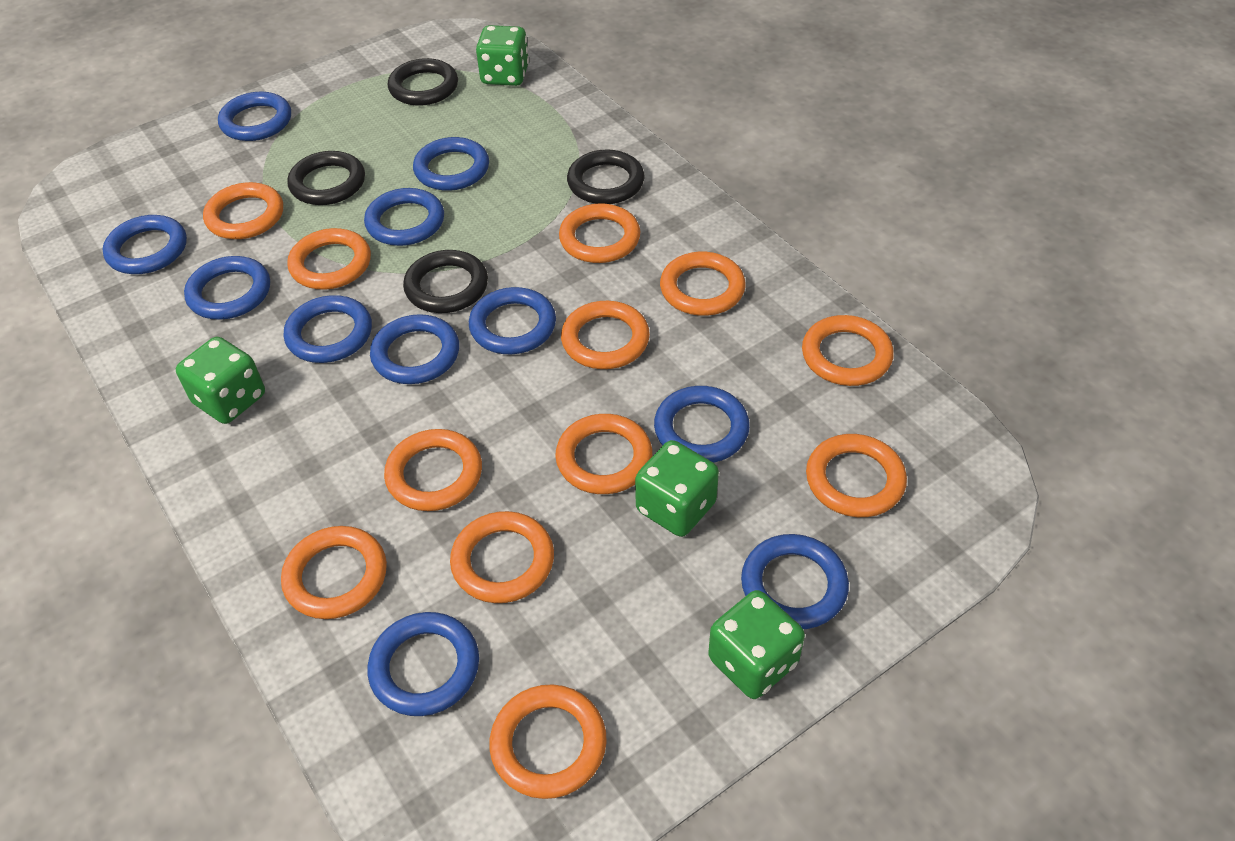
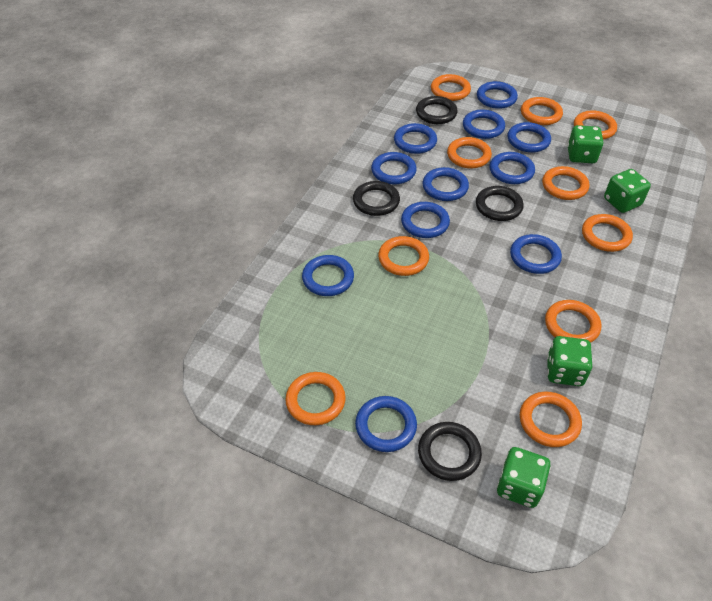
orange ring: 12 -> 10

